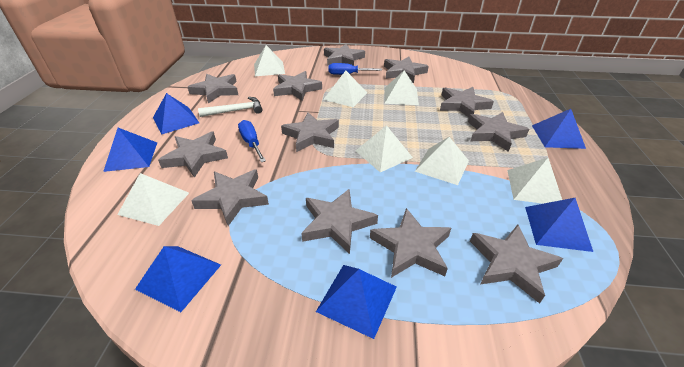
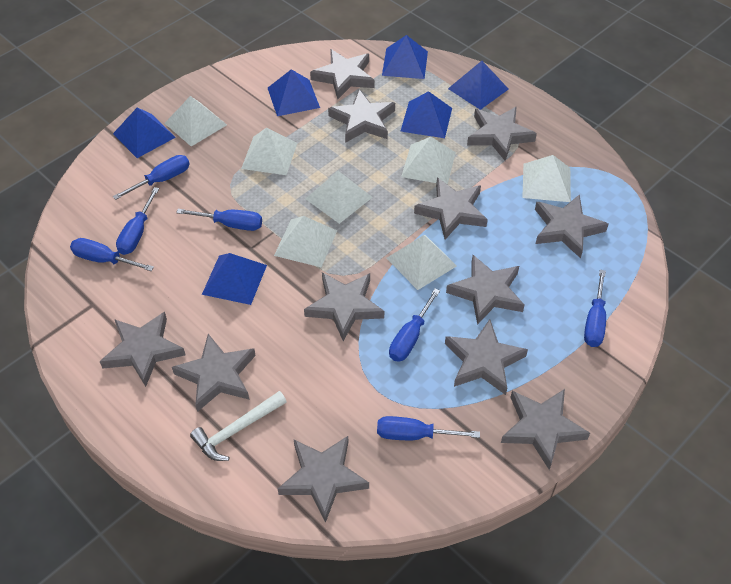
blue screwdriver: 2 -> 7

